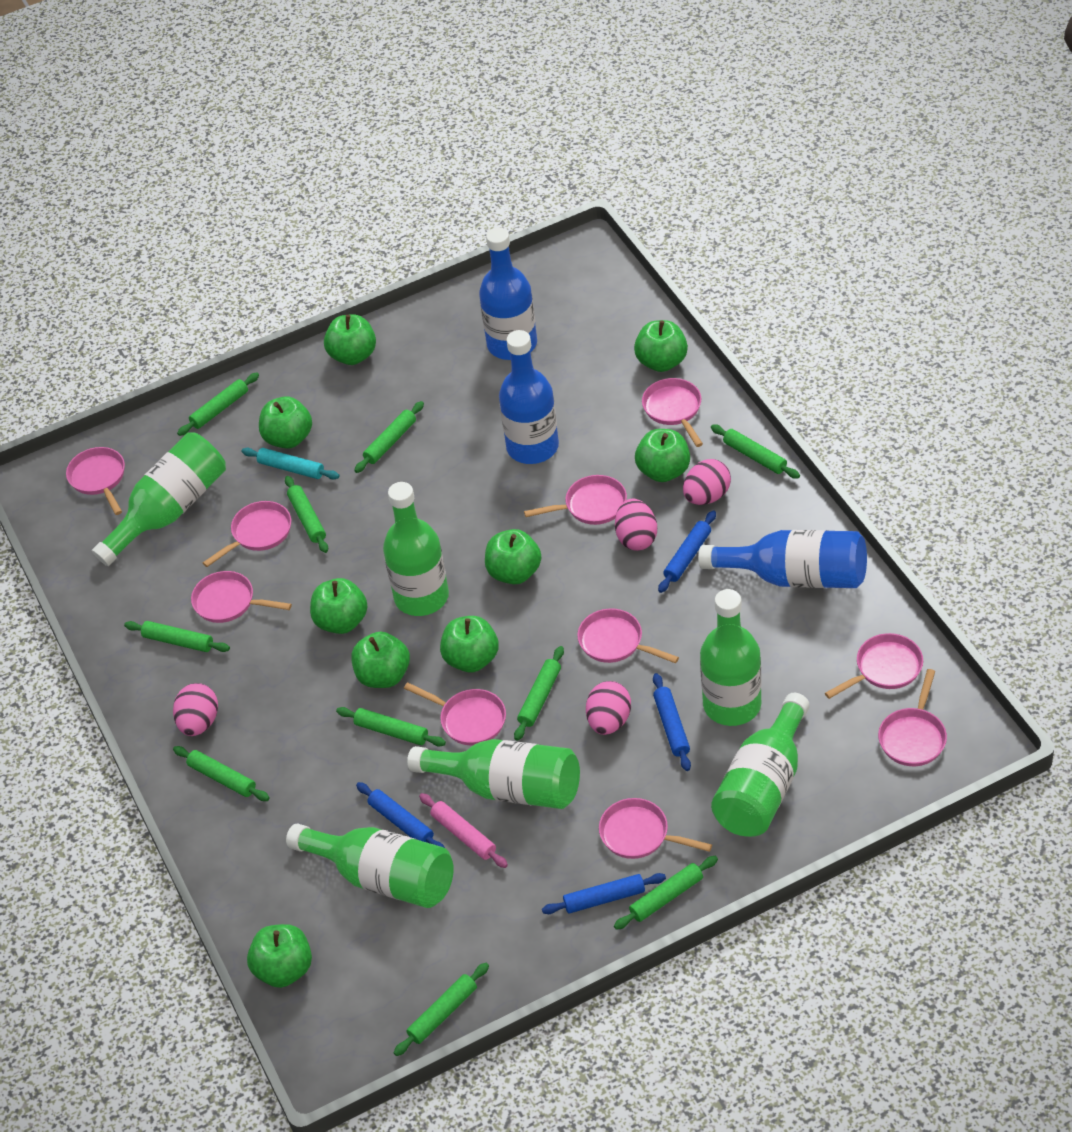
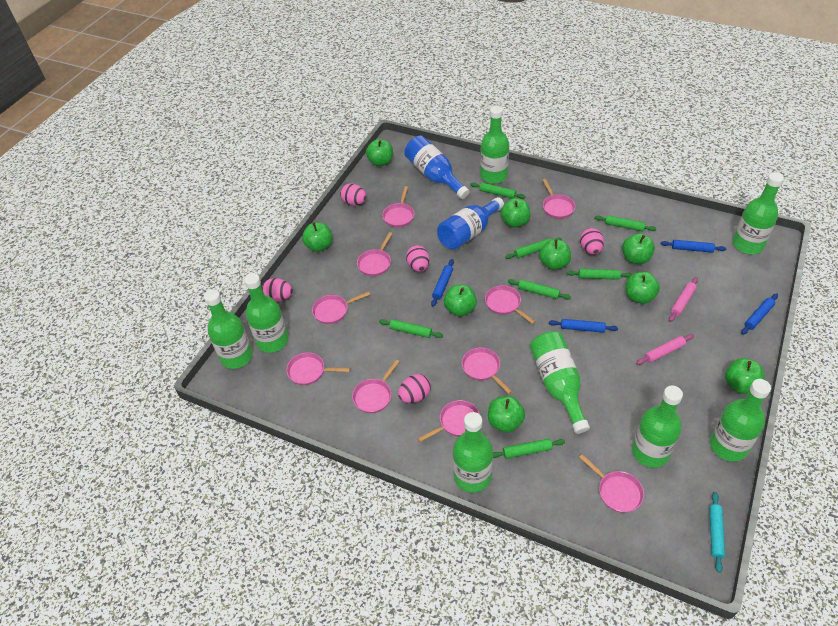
blue bottle: 3 -> 2
green bottle: 6 -> 8
green rolling pin: 10 -> 7
pink egg: 4 -> 5
pink rolling pin: 1 -> 2

